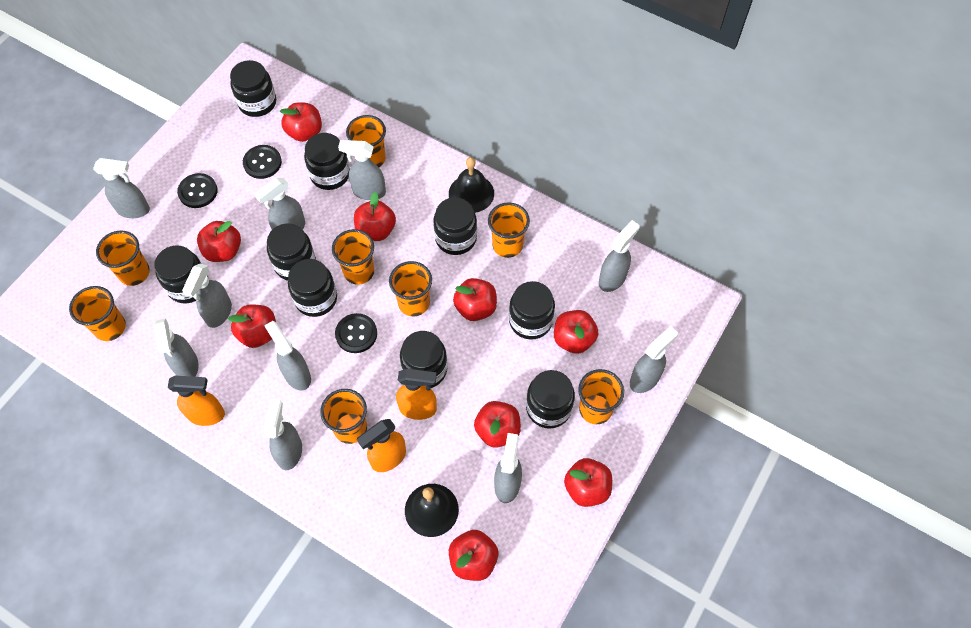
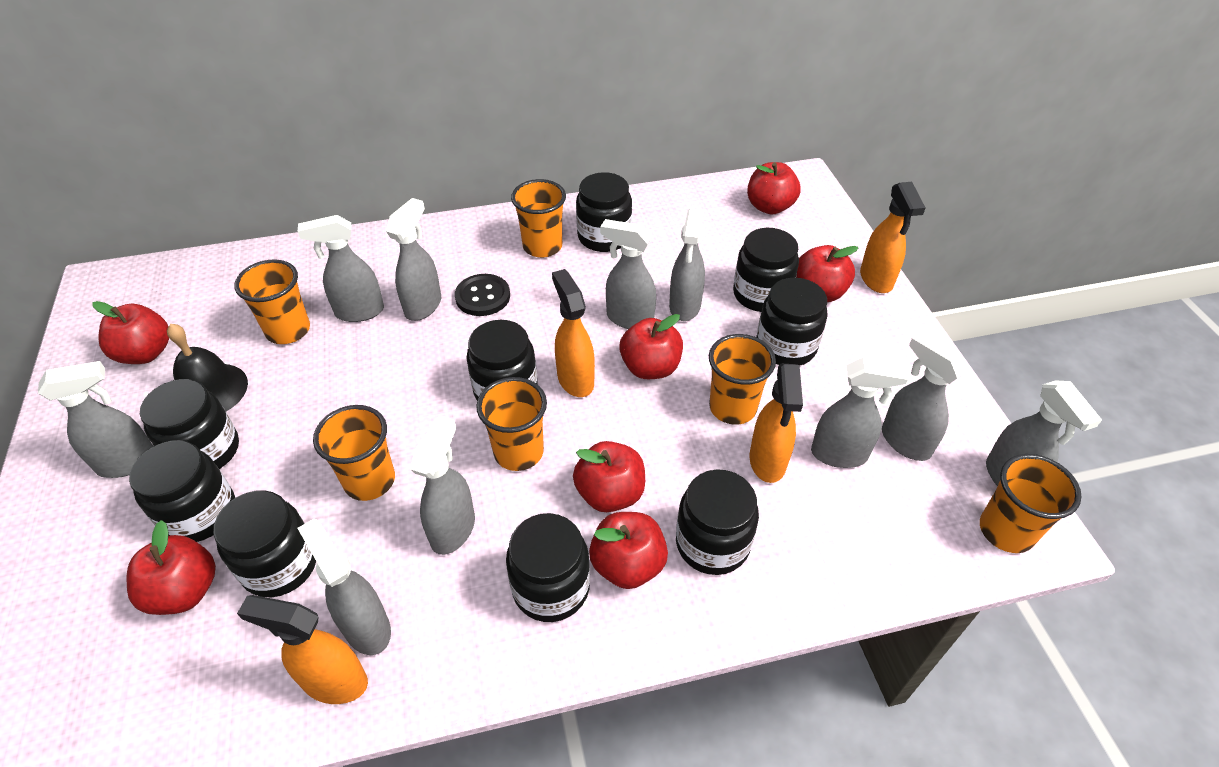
black bell: 2 -> 1
black button: 3 -> 1
orange cup: 8 -> 6
orange spray bottle: 3 -> 4
red apple: 9 -> 7

